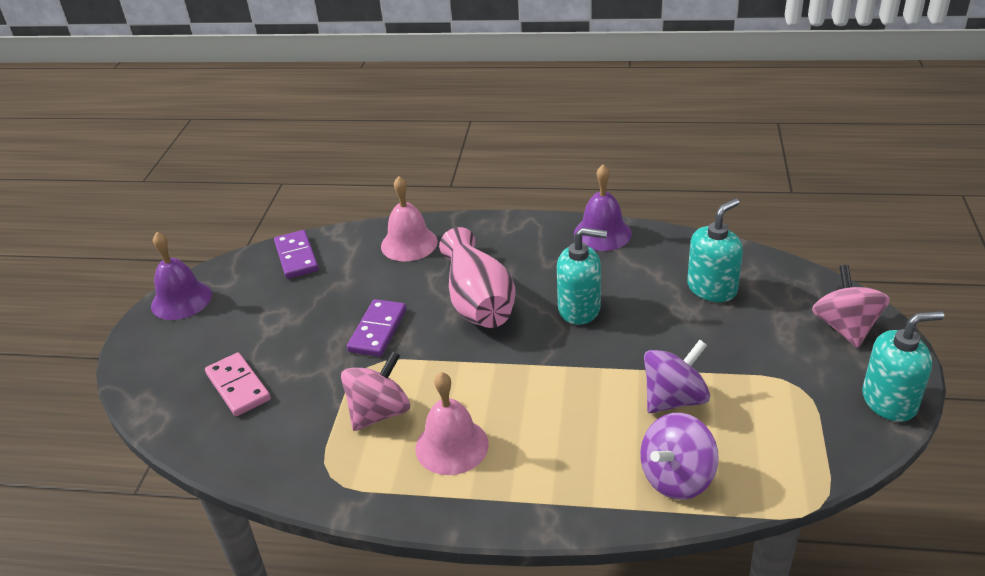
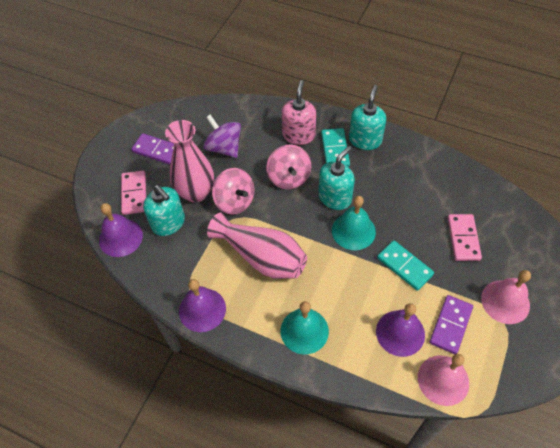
pink domino: 1 -> 2
pink soap dispenser: 0 -> 1
pink vase: 1 -> 2
purple bell: 2 -> 3
purple spinning top: 2 -> 1
turquoise bell: 0 -> 2
turquoise domino: 0 -> 2

